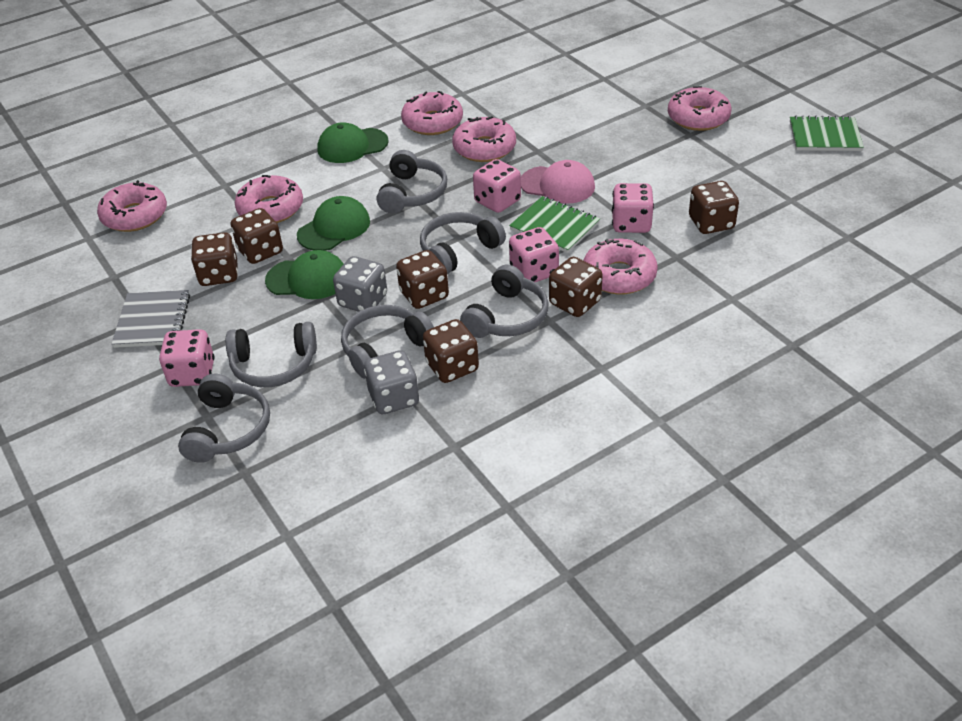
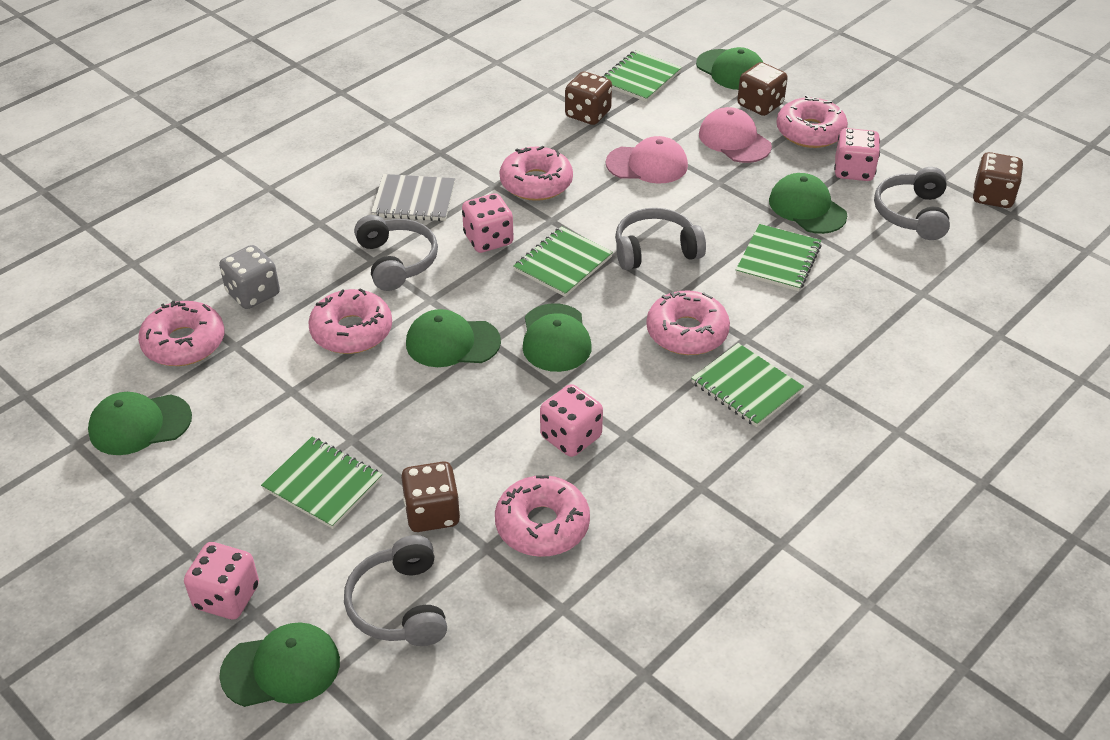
brown dice: 6 -> 4
green cap: 3 -> 6
green notebook: 2 -> 5
grey dice: 2 -> 1
grey headphones: 6 -> 4
pink cap: 1 -> 2

